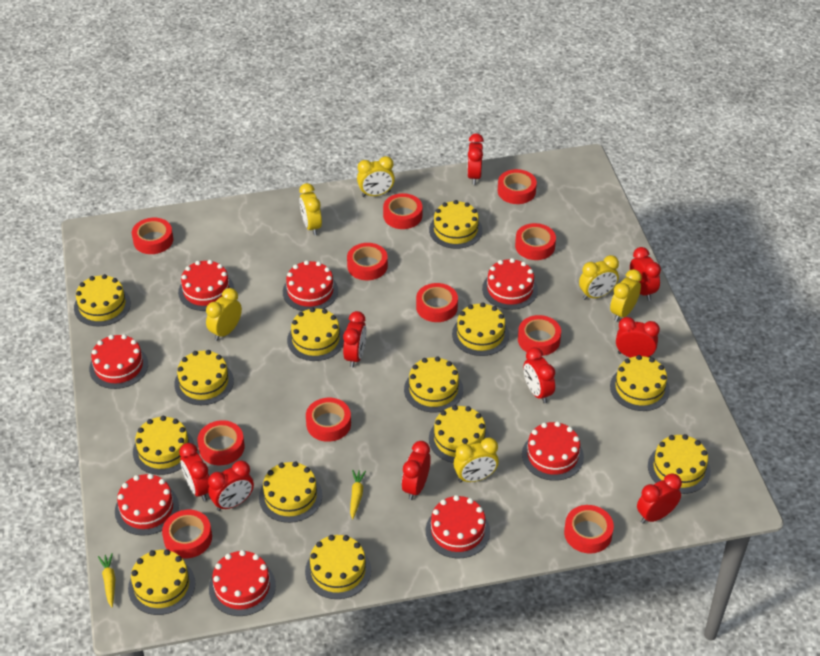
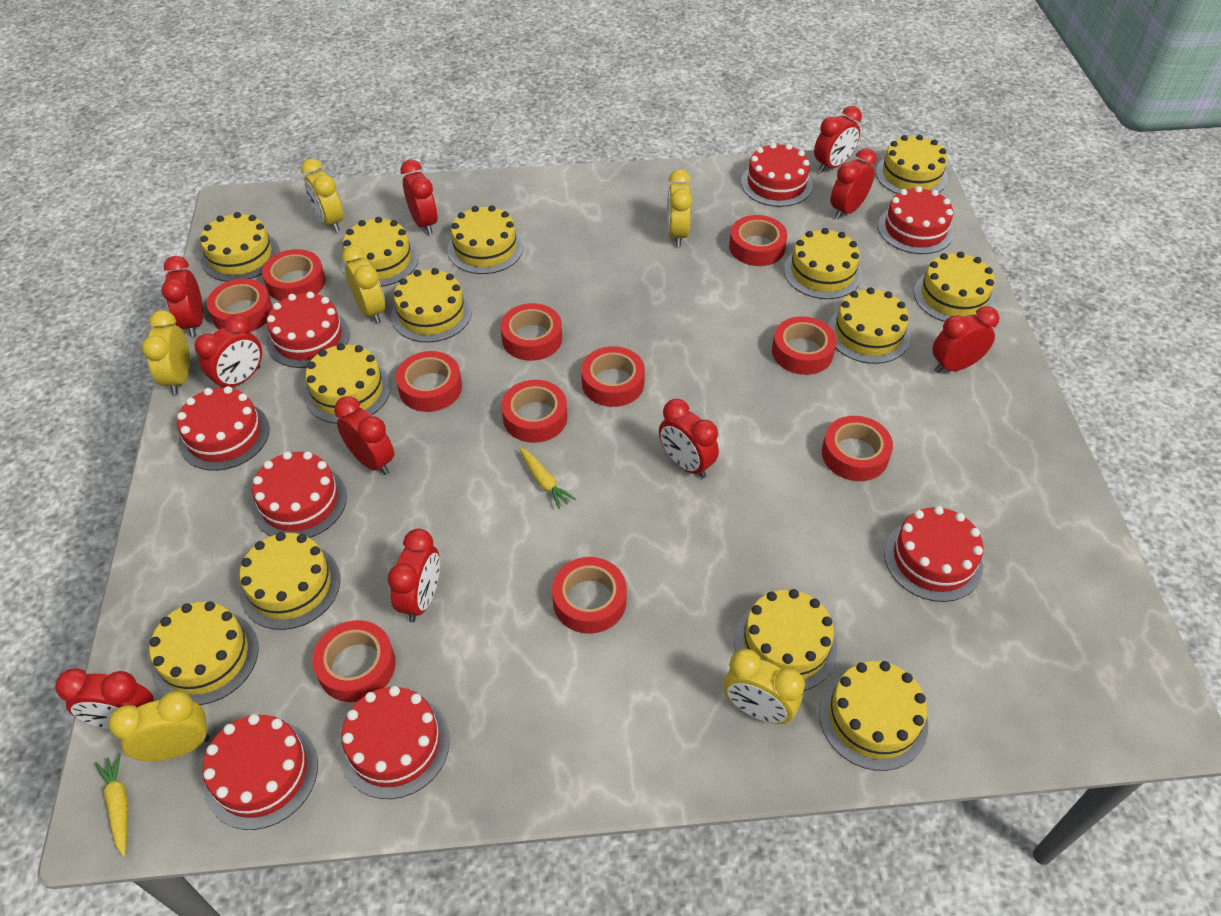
red clock: 9 -> 10

